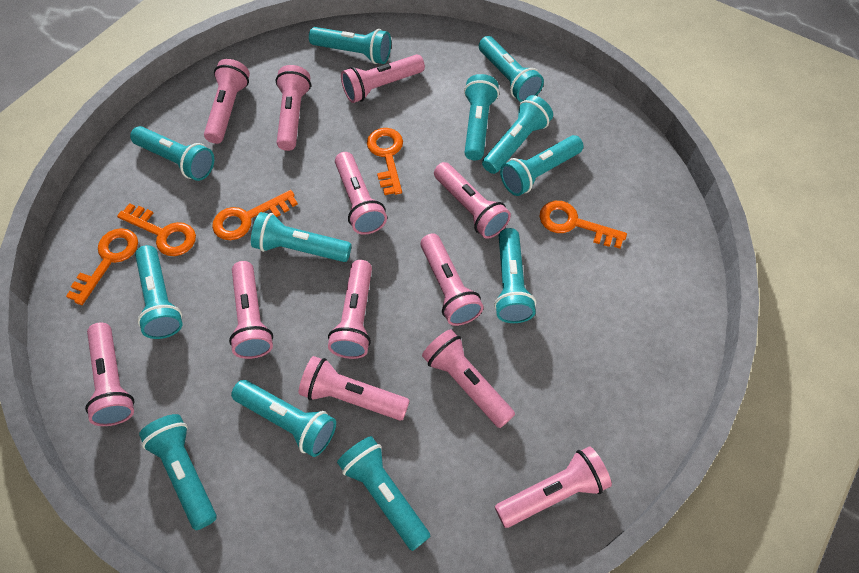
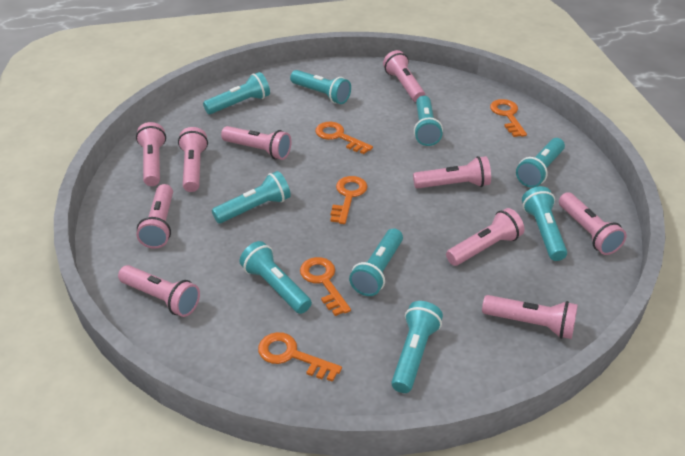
pink flashlight: 12 -> 10
turquoise flashlight: 12 -> 9

